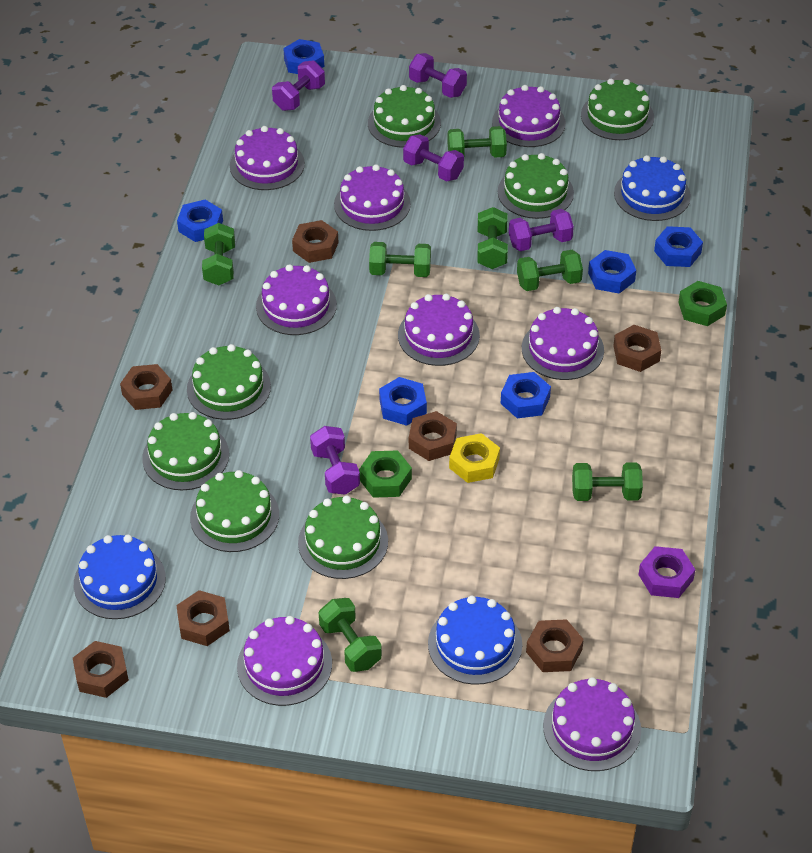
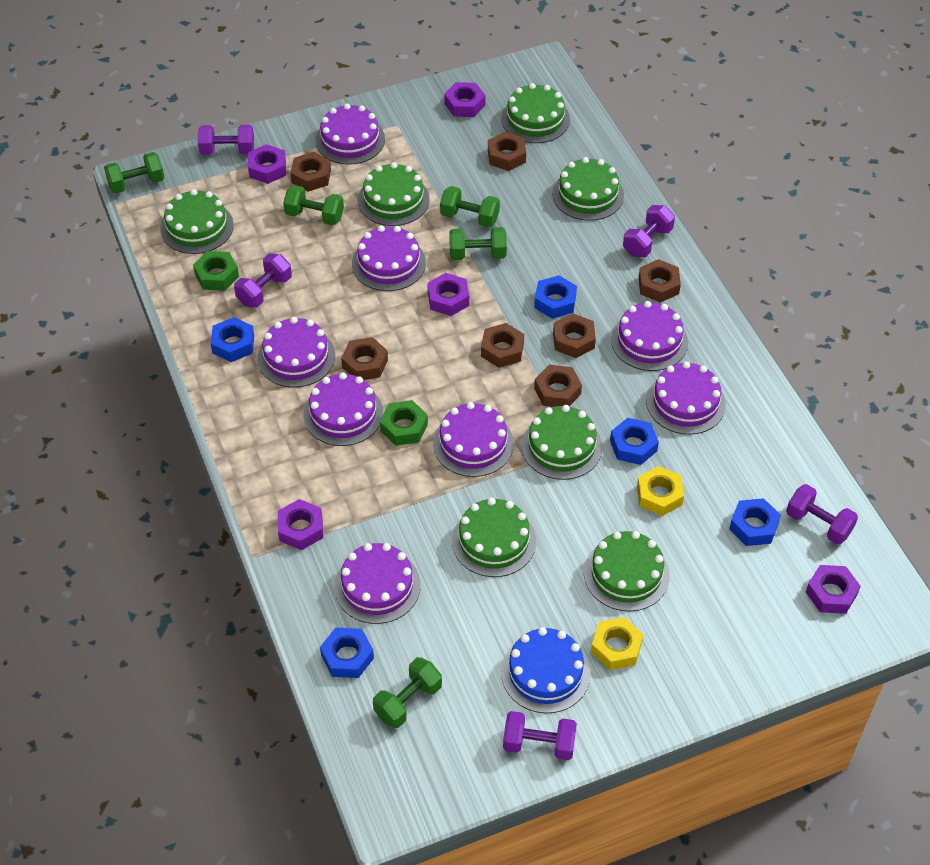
blue cake: 3 -> 1
blue nut: 6 -> 5
green dumbbell: 7 -> 5
purple nut: 1 -> 5
yellow nut: 1 -> 2

